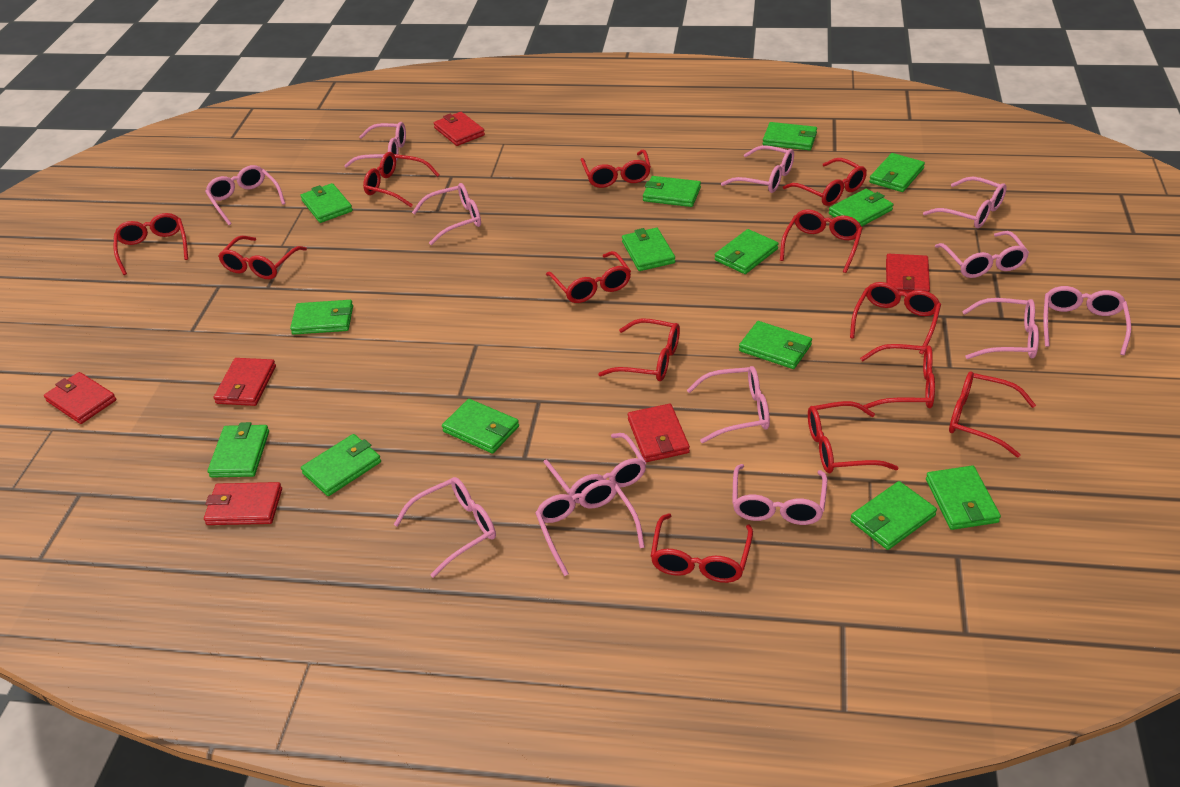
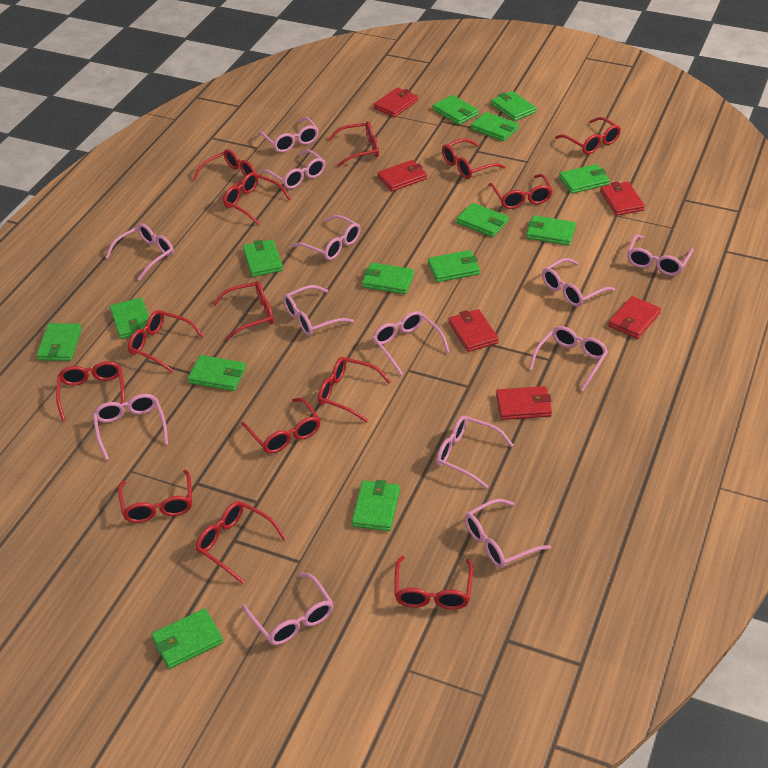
red glasses: 13 -> 14

